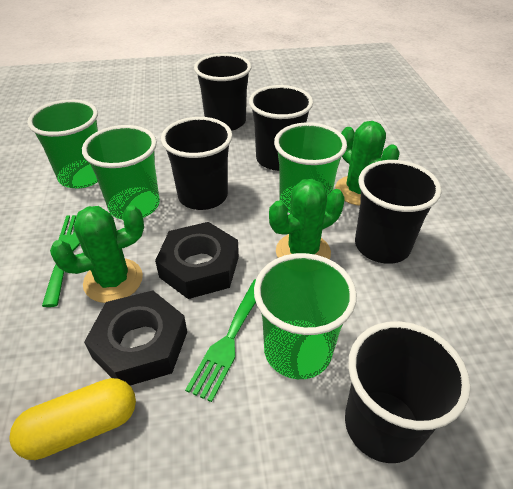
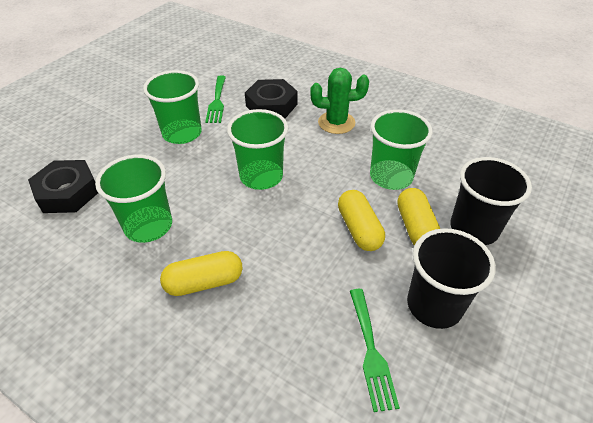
black cup: 5 -> 2
green cactus: 3 -> 1
yellow capsule: 1 -> 3

